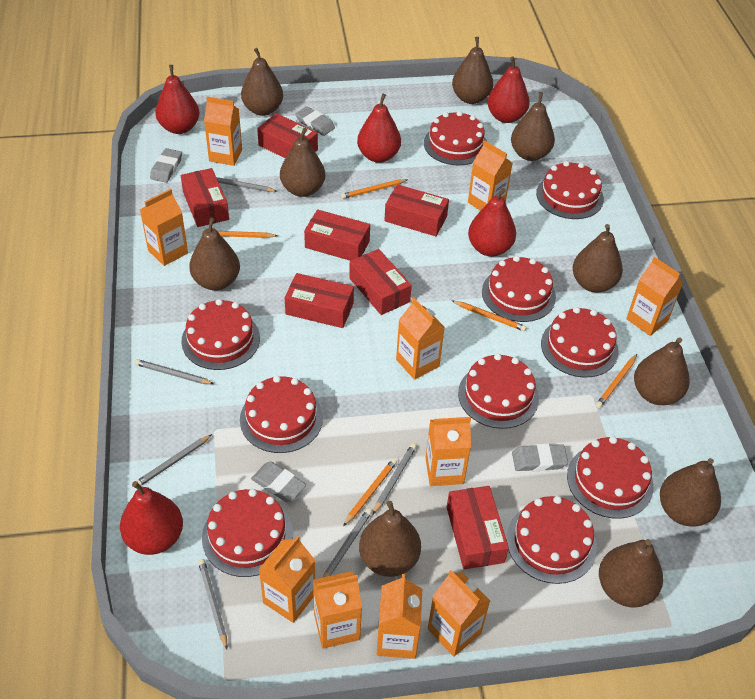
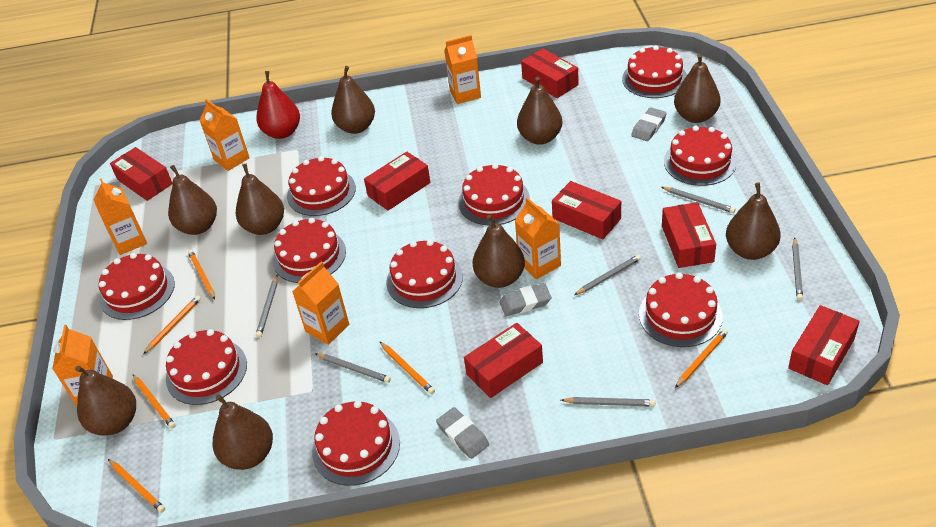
brown pear: 10 -> 9
grey eraser: 4 -> 3
orange carton: 10 -> 6
orange pencil: 5 -> 6
red pear: 5 -> 1

